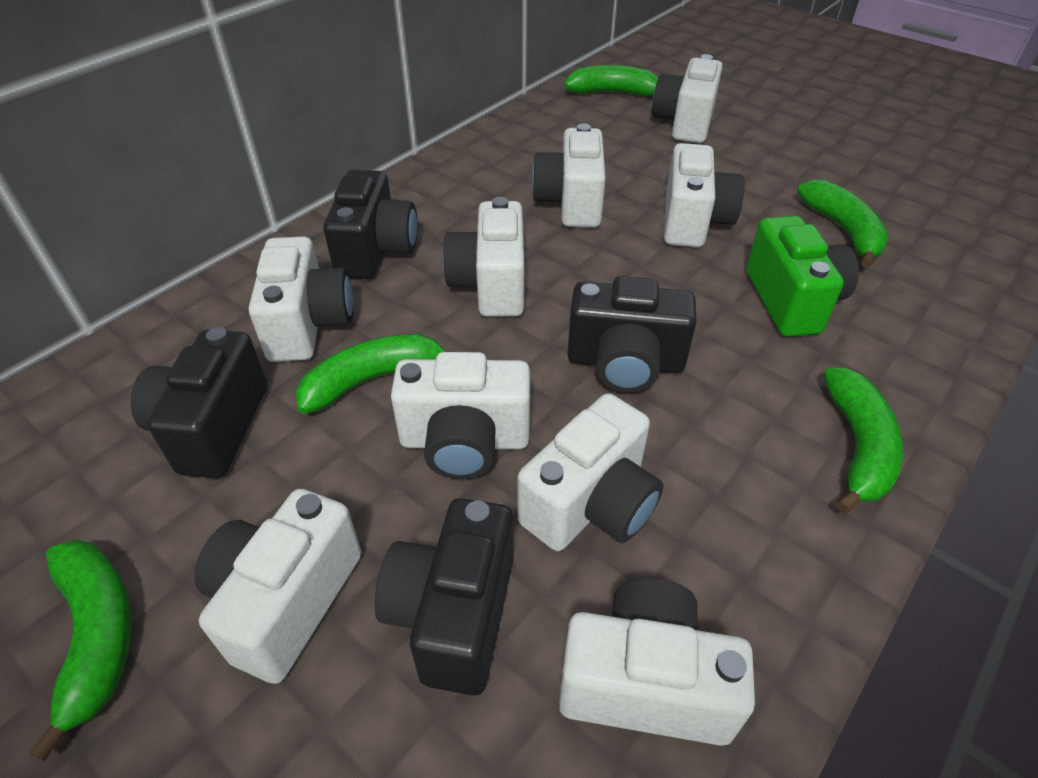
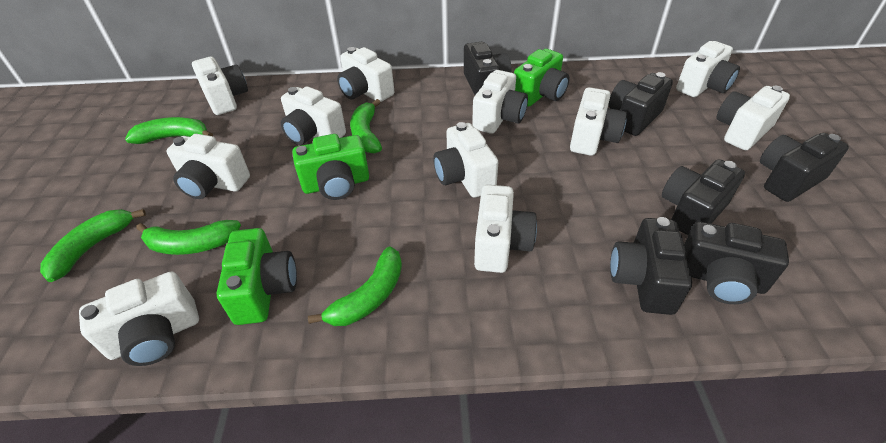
black camera: 4 -> 6
green camera: 1 -> 3
white camera: 9 -> 11

